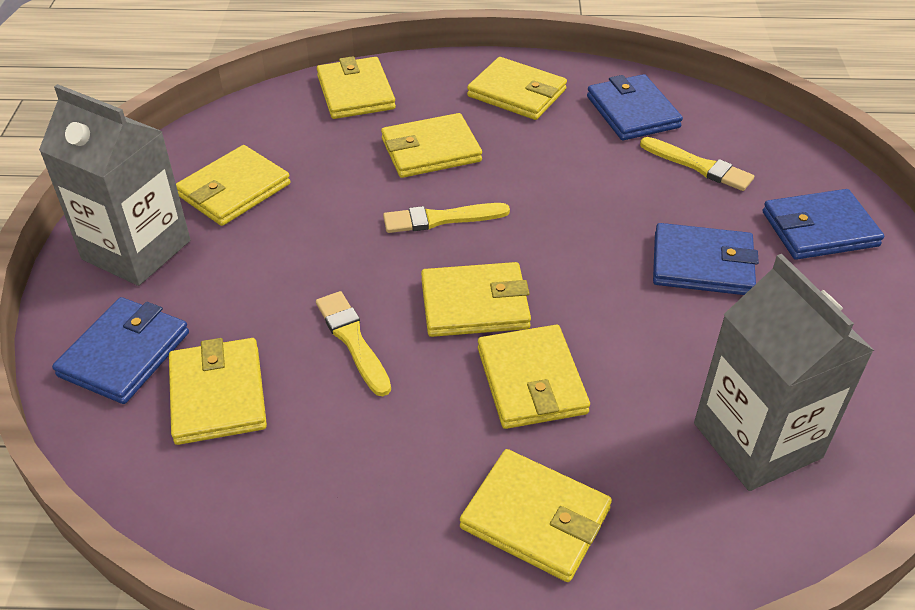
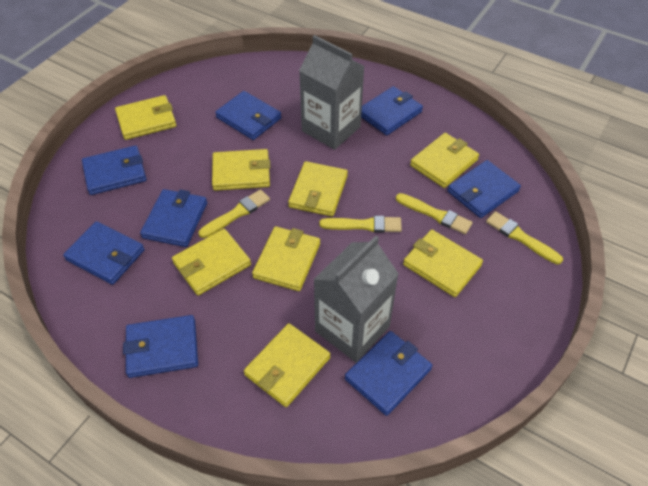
blue wallet: 4 -> 8
yellow brush: 3 -> 4

